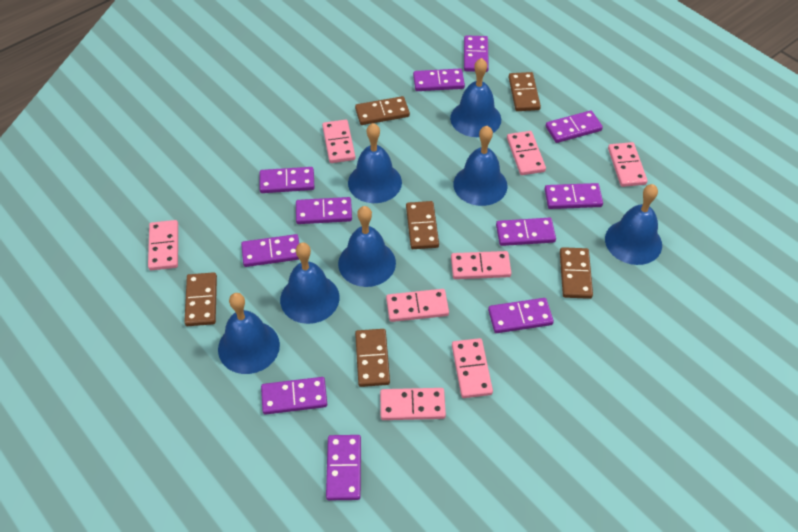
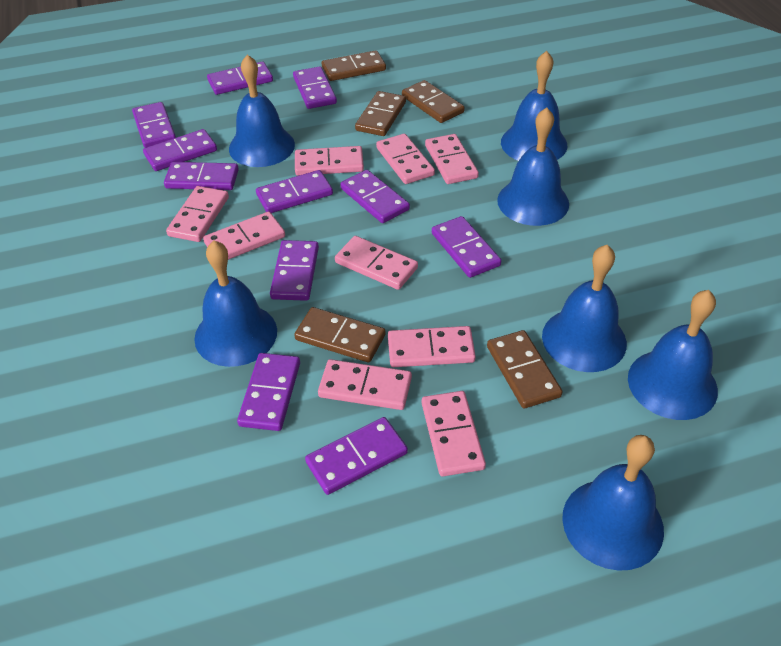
brown domino: 6 -> 5
pink domino: 8 -> 9

